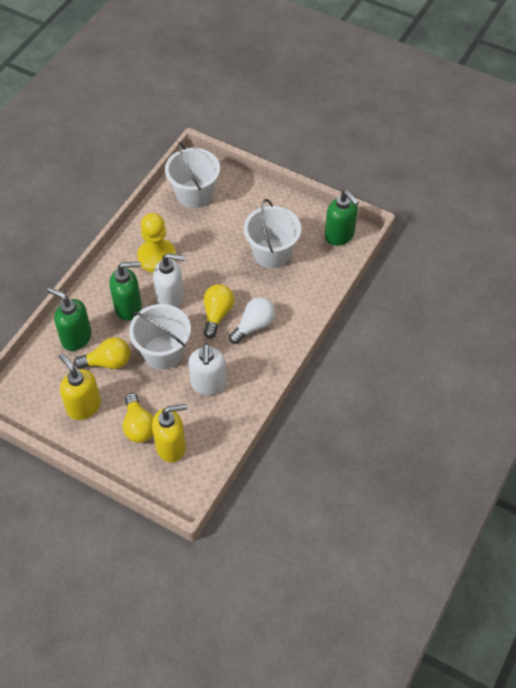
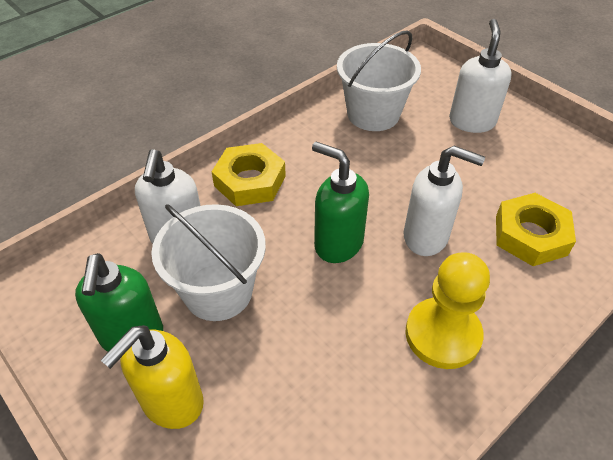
green soap dispenser: 3 -> 2
white bucket: 3 -> 2
white light bulb: 1 -> 0
white soap dispenser: 2 -> 3
yellow light bulb: 3 -> 0
yellow nut: 0 -> 2
yellow soap dispenser: 2 -> 1

